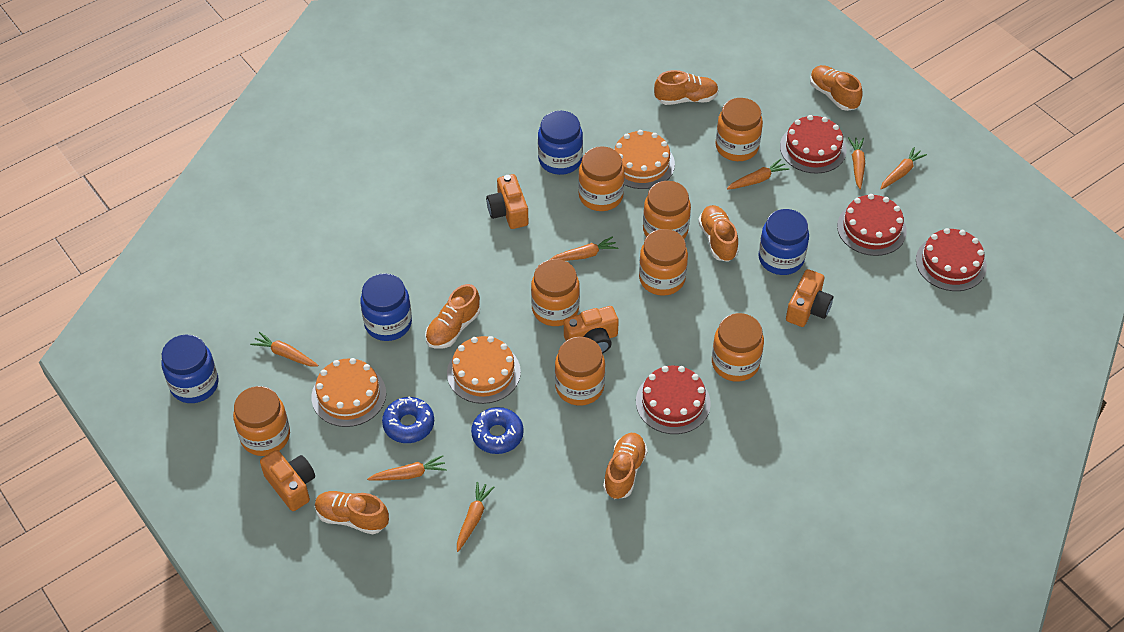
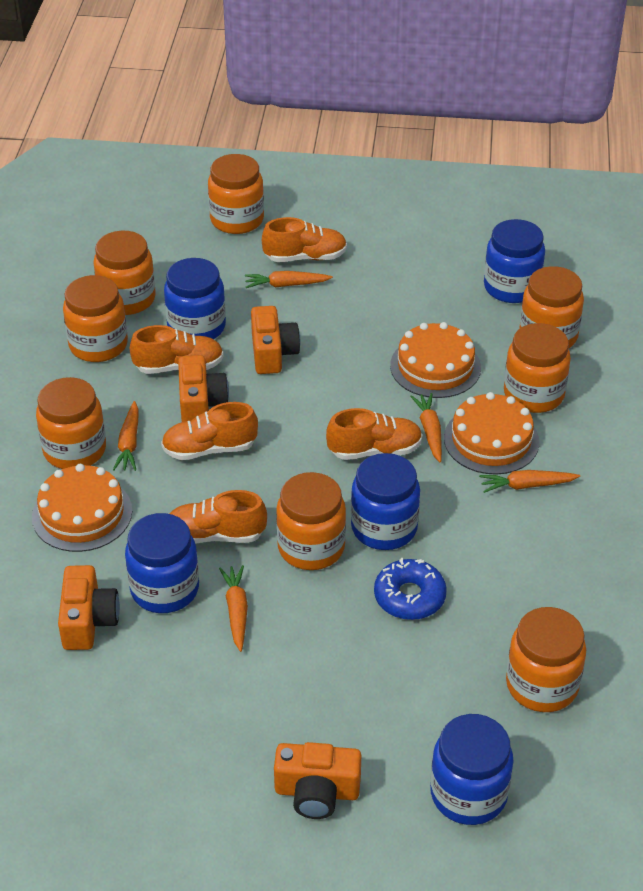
blue donut: 2 -> 1
blue jar: 4 -> 5
orange carrot: 7 -> 5
orange shoe: 6 -> 5
red cake: 4 -> 0

